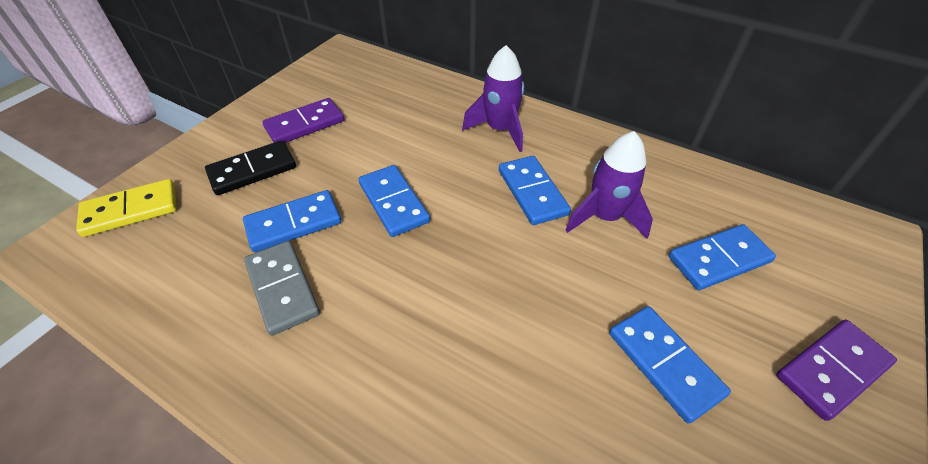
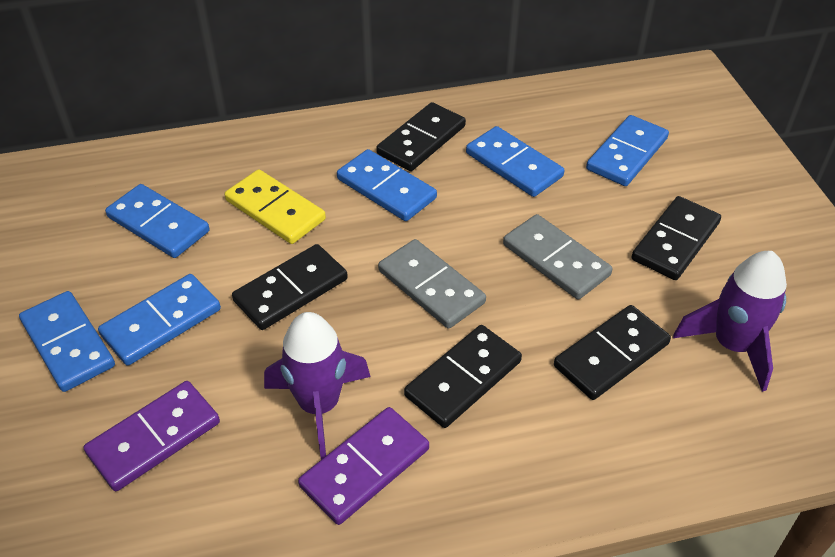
black domino: 1 -> 5
blue domino: 5 -> 6
grey domino: 1 -> 2

